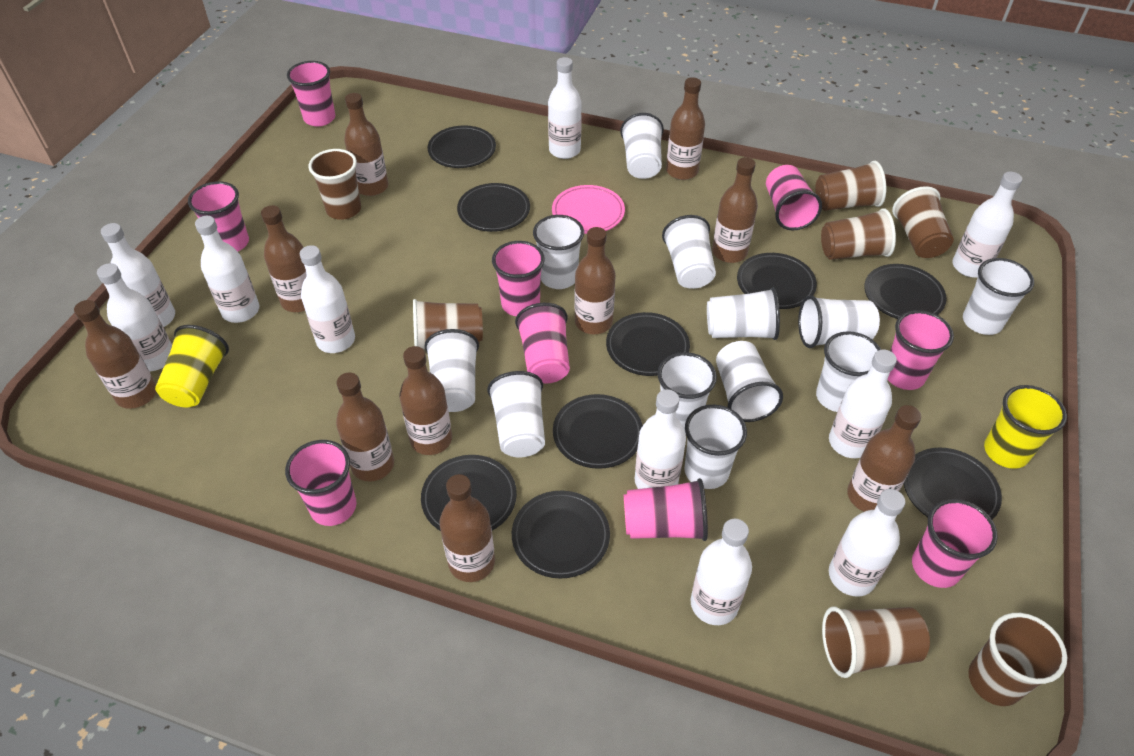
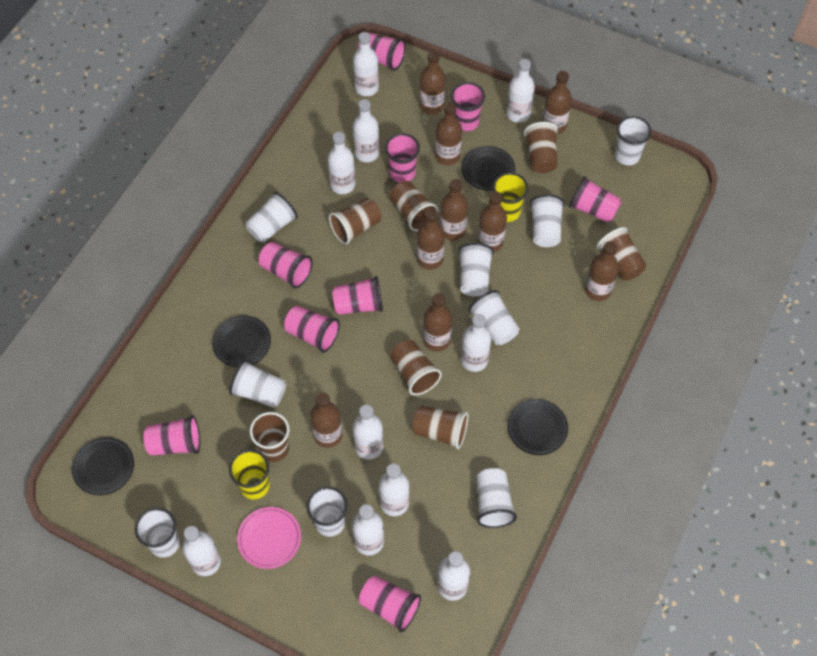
black plate: 9 -> 4
brown bottle: 10 -> 9
white cup: 12 -> 9

